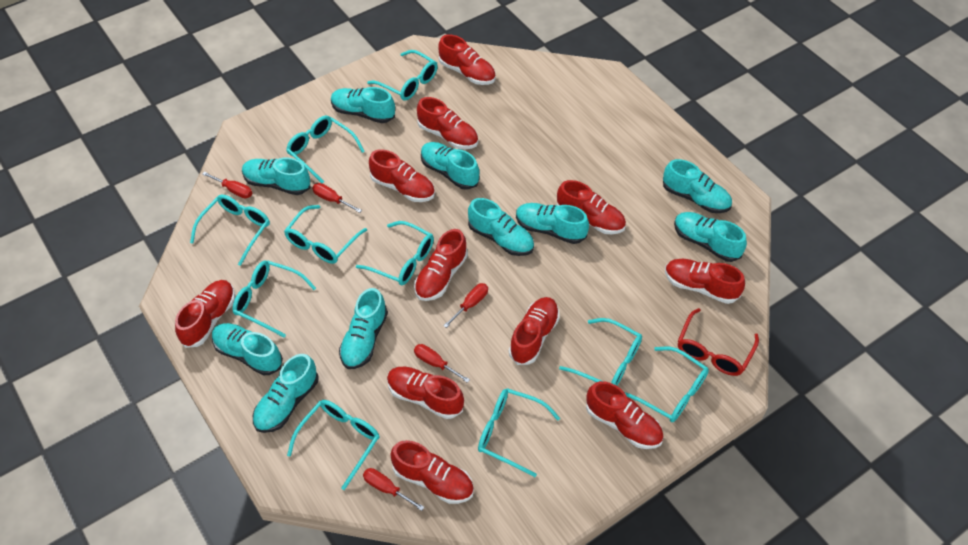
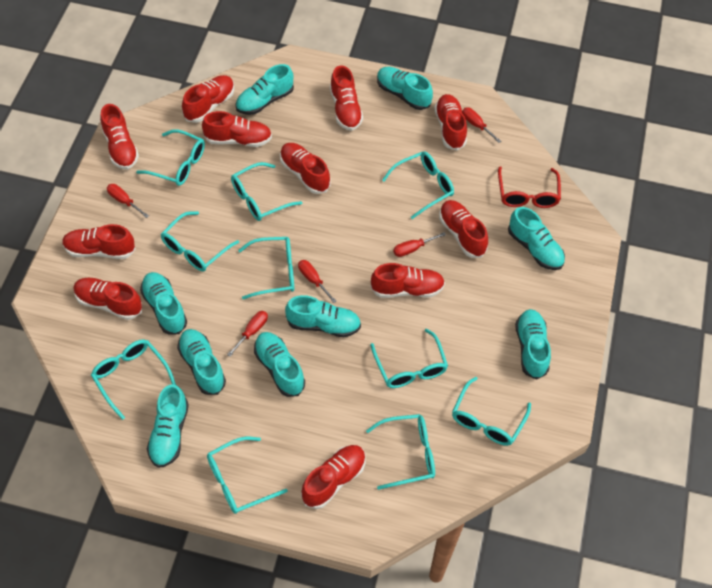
turquoise shoe: 10 -> 9

